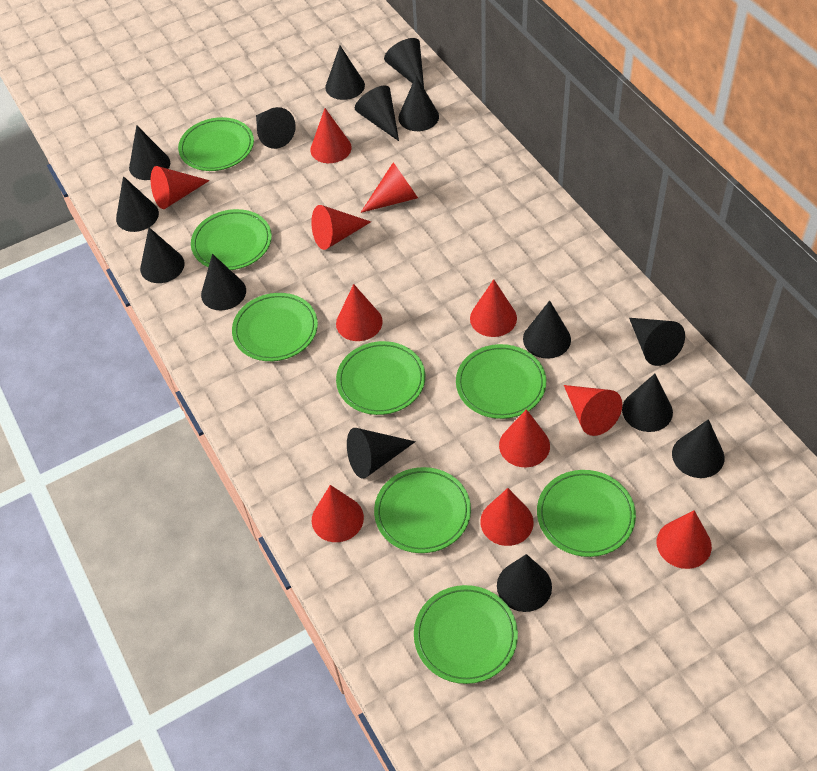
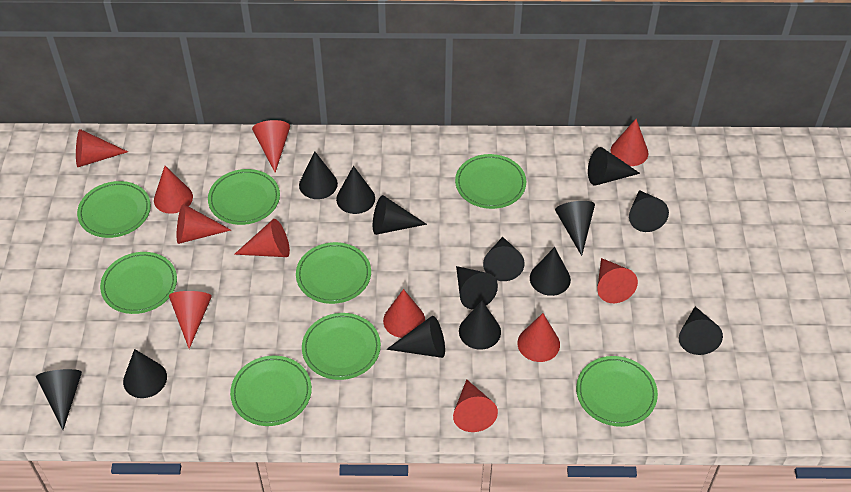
black cone: 15 -> 14

